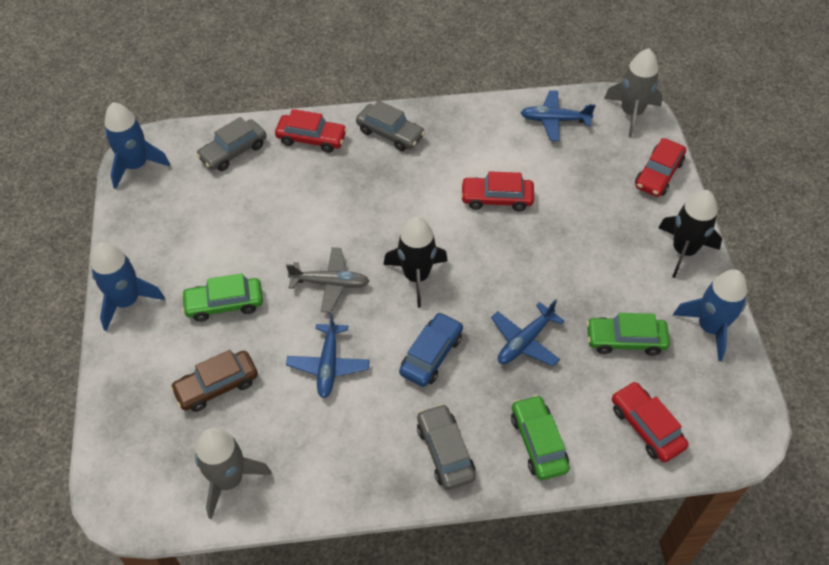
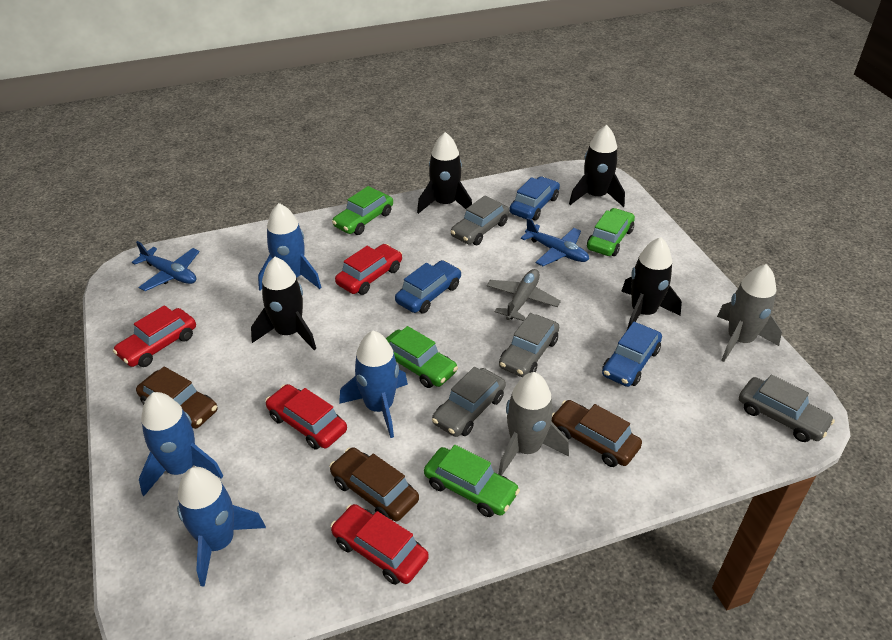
black rocket: 2 -> 4
blue car: 1 -> 3
blue plane: 3 -> 2
blue rocket: 3 -> 4
brown car: 1 -> 3
green car: 3 -> 4
grey car: 3 -> 4

